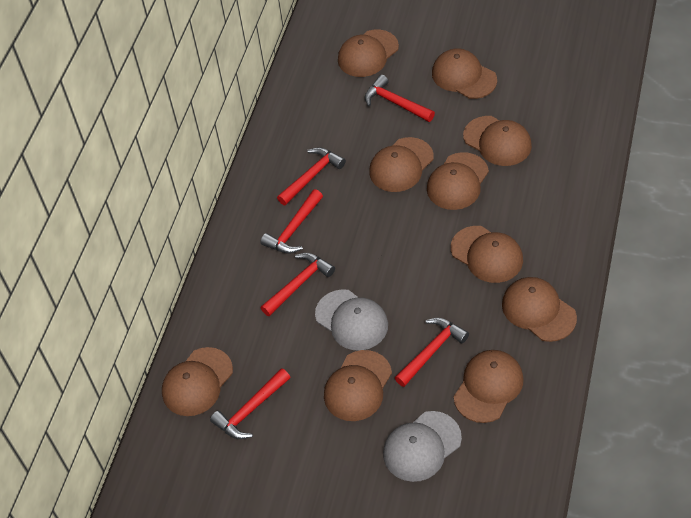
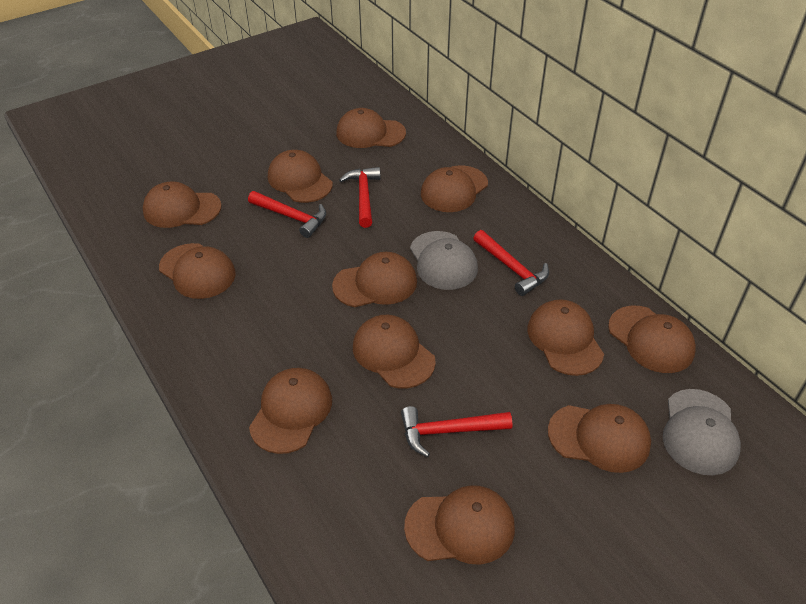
brown cap: 10 -> 12
red hammer: 6 -> 4

